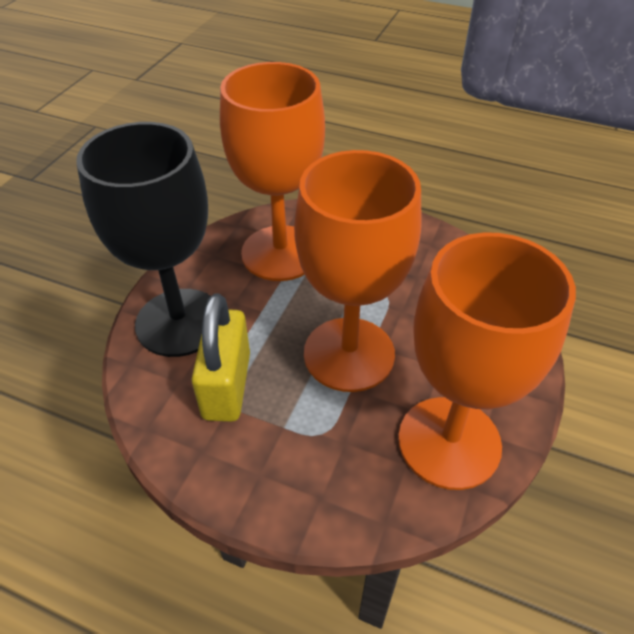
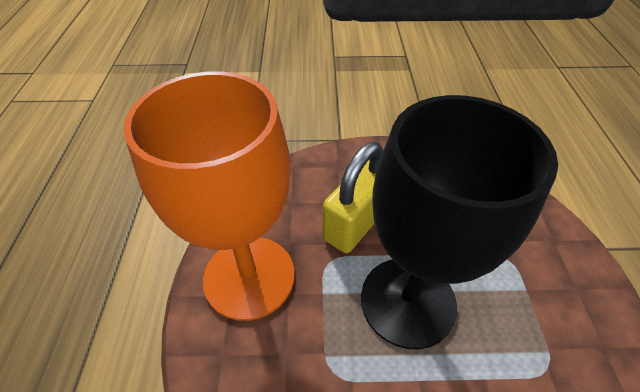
orange goblet: 3 -> 1

